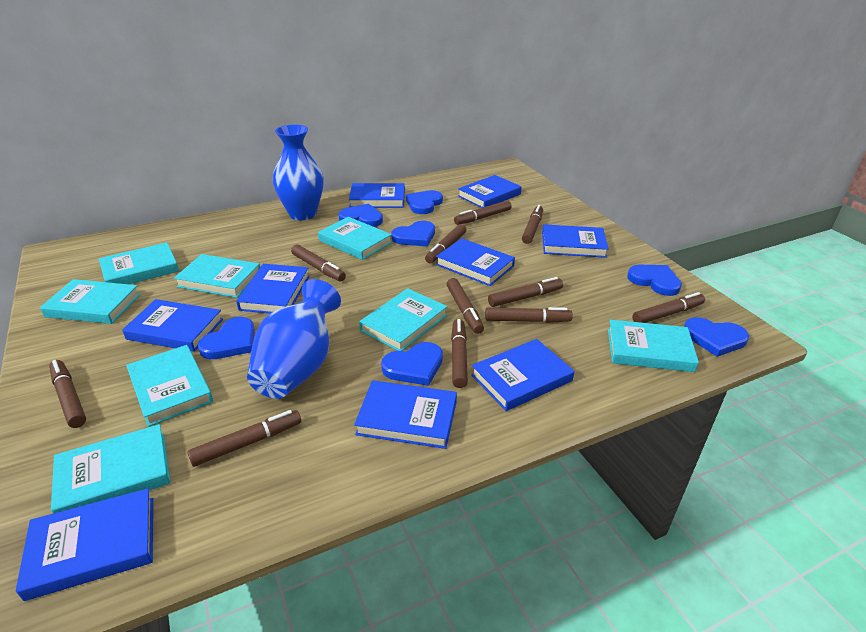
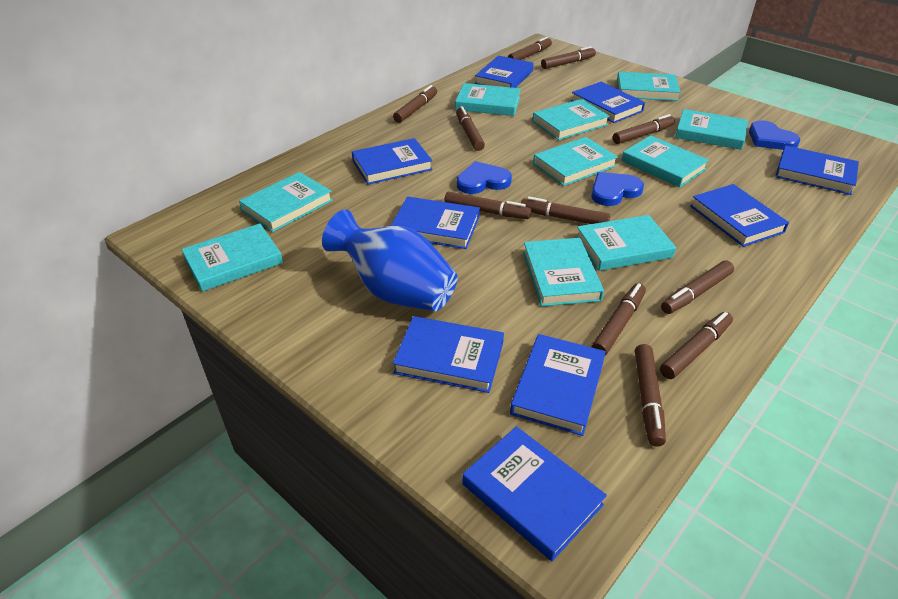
blue heart: 7 -> 3
blue vase: 2 -> 1
turquoise book: 8 -> 10

